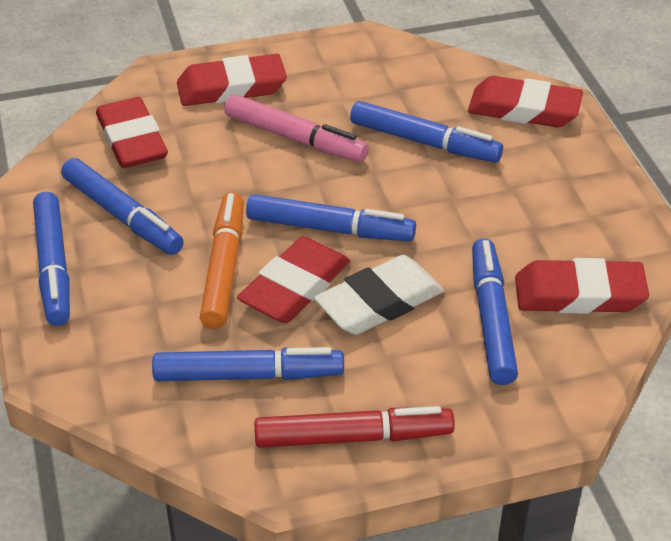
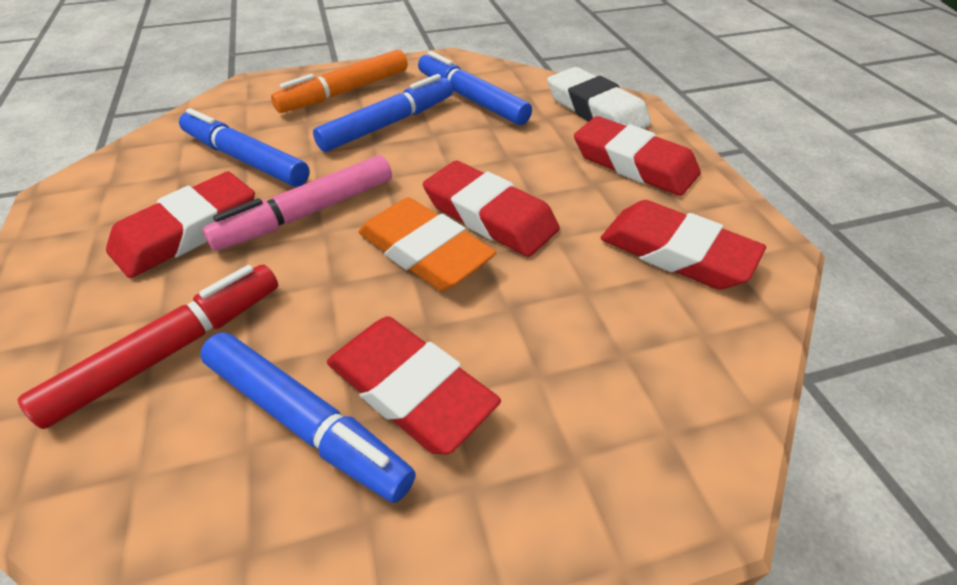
blue marker: 6 -> 4
orange eraser: 0 -> 1

